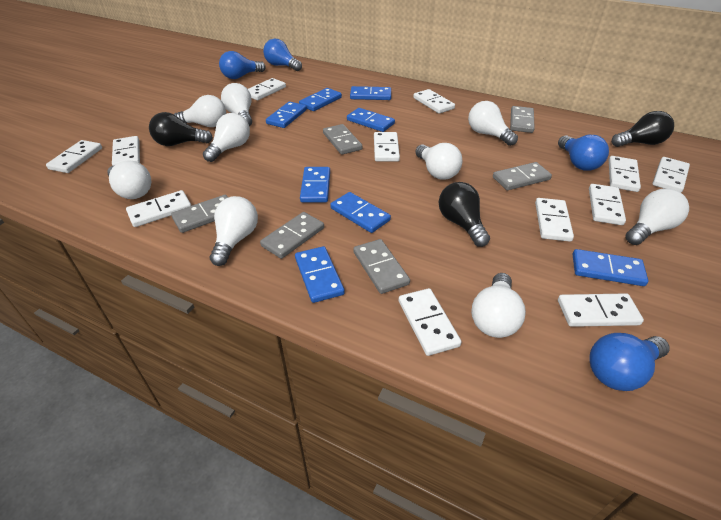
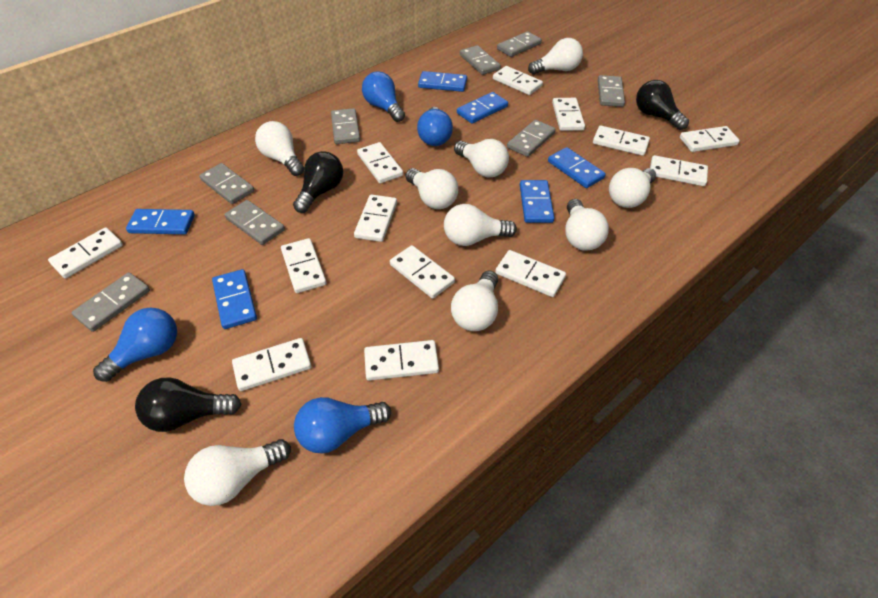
blue domino: 8 -> 6
grey domino: 6 -> 8
white domino: 12 -> 13

